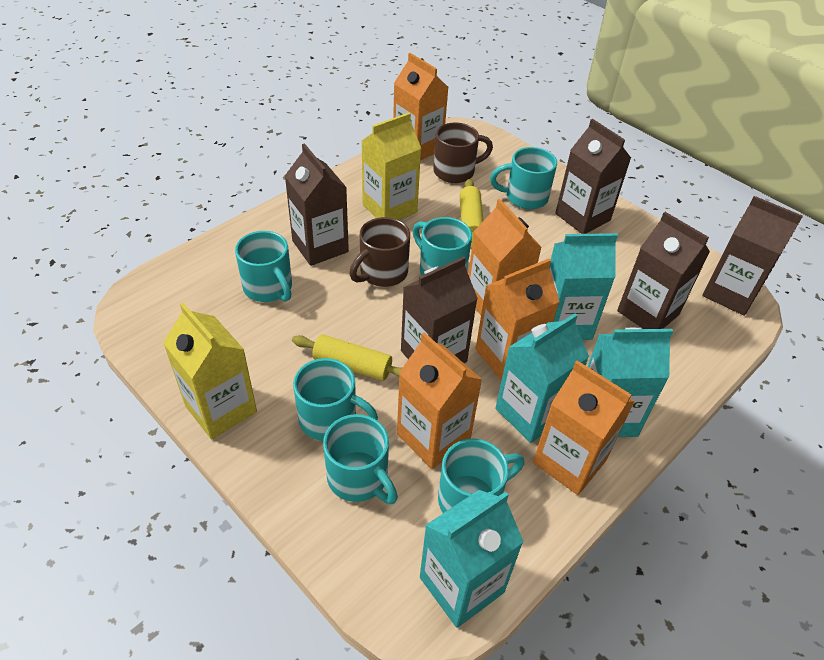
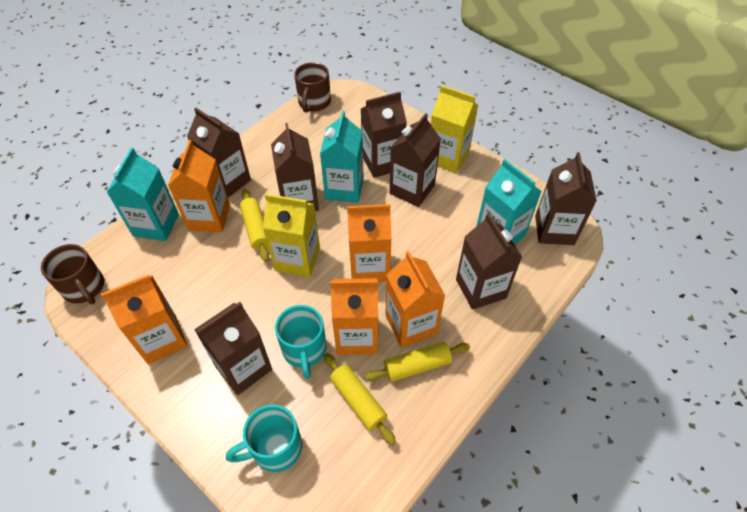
brown carton: 5 -> 7
turquoise carton: 4 -> 3
turquoise mug: 6 -> 2
yellow rolling pin: 2 -> 3

